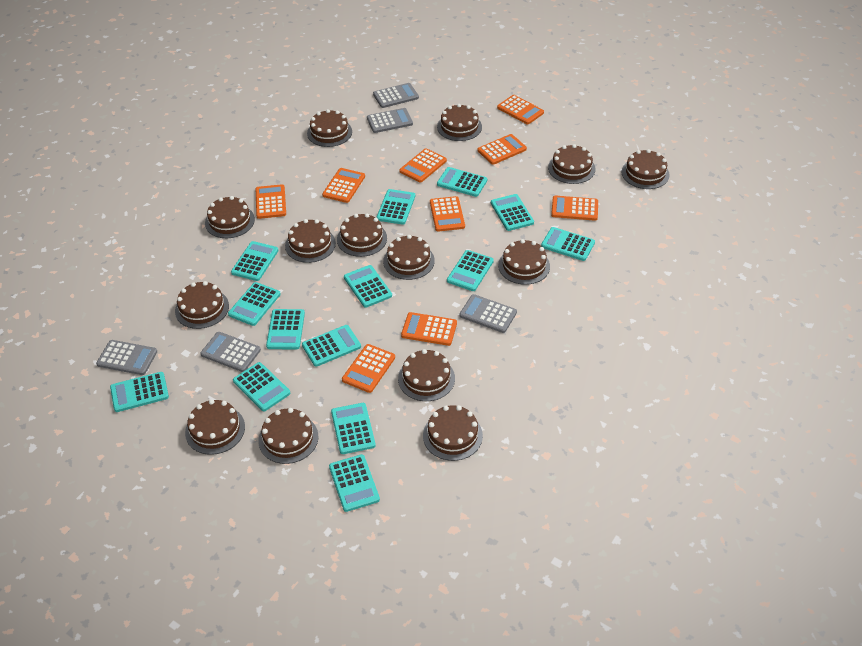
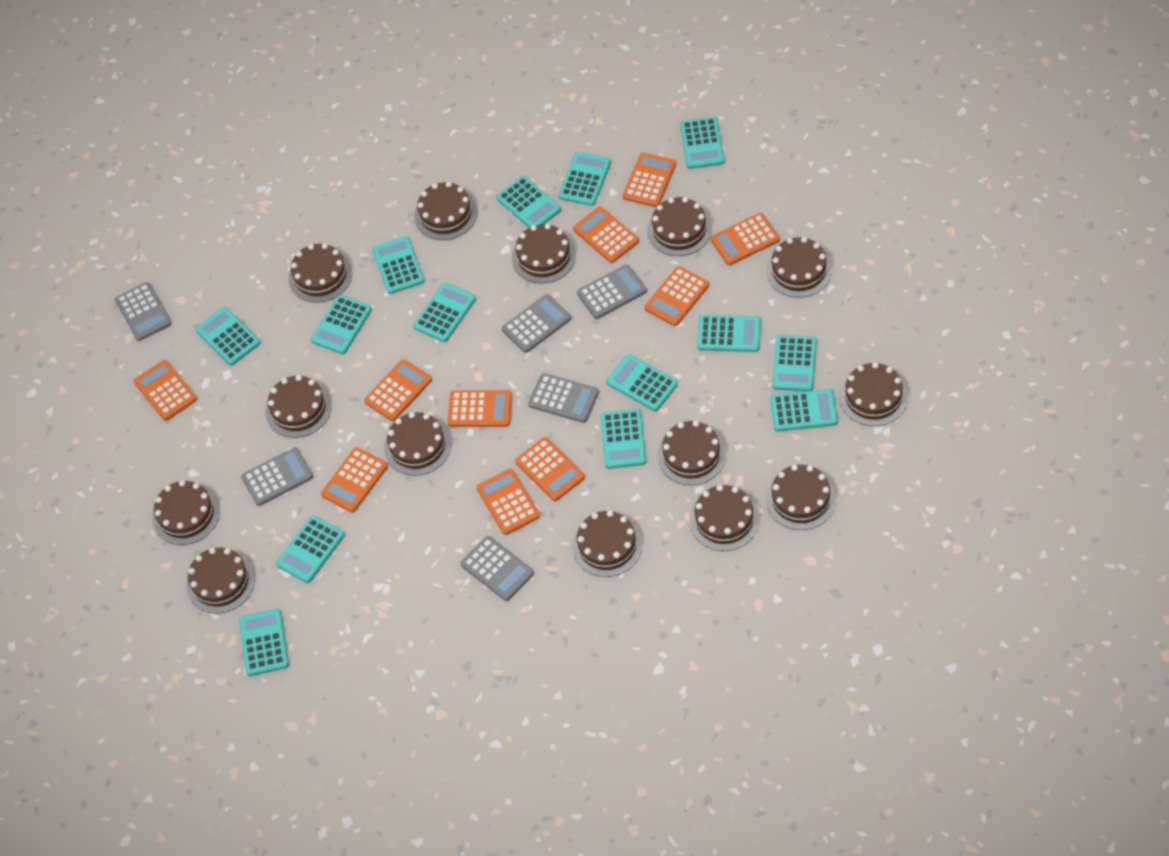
grey calculator: 5 -> 6
orange calculator: 9 -> 10

